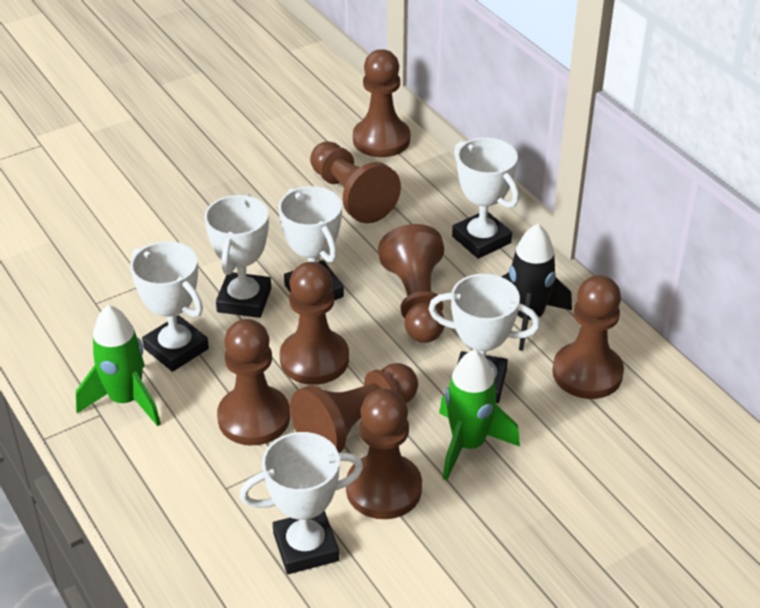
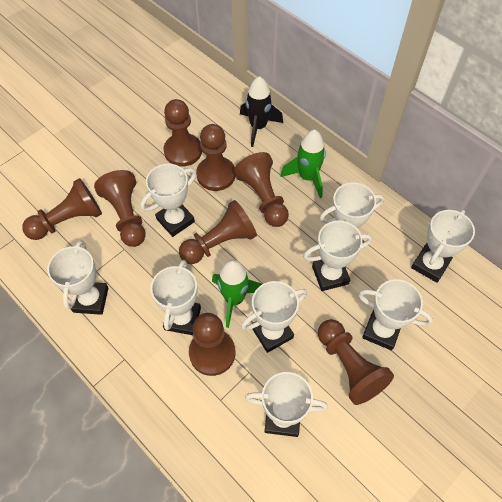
white trophy: 6 -> 9

